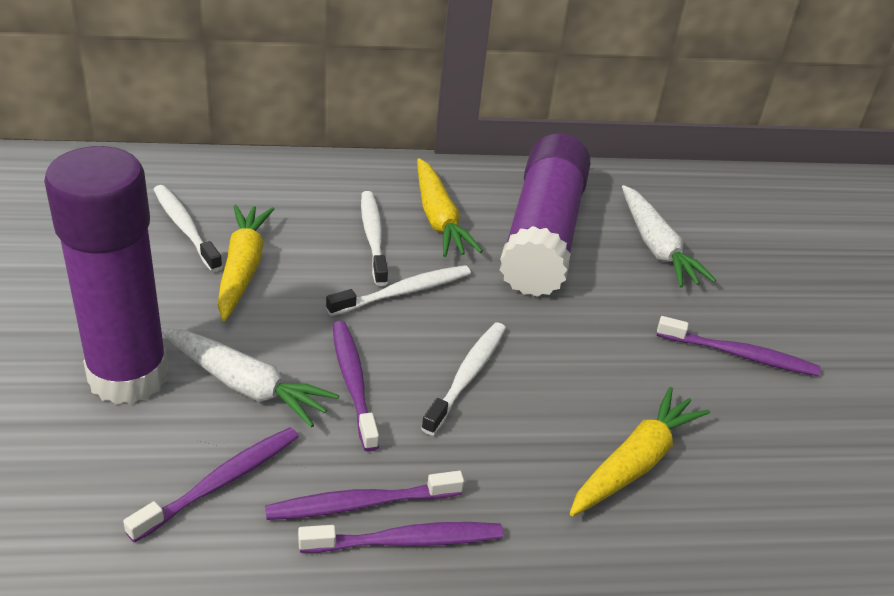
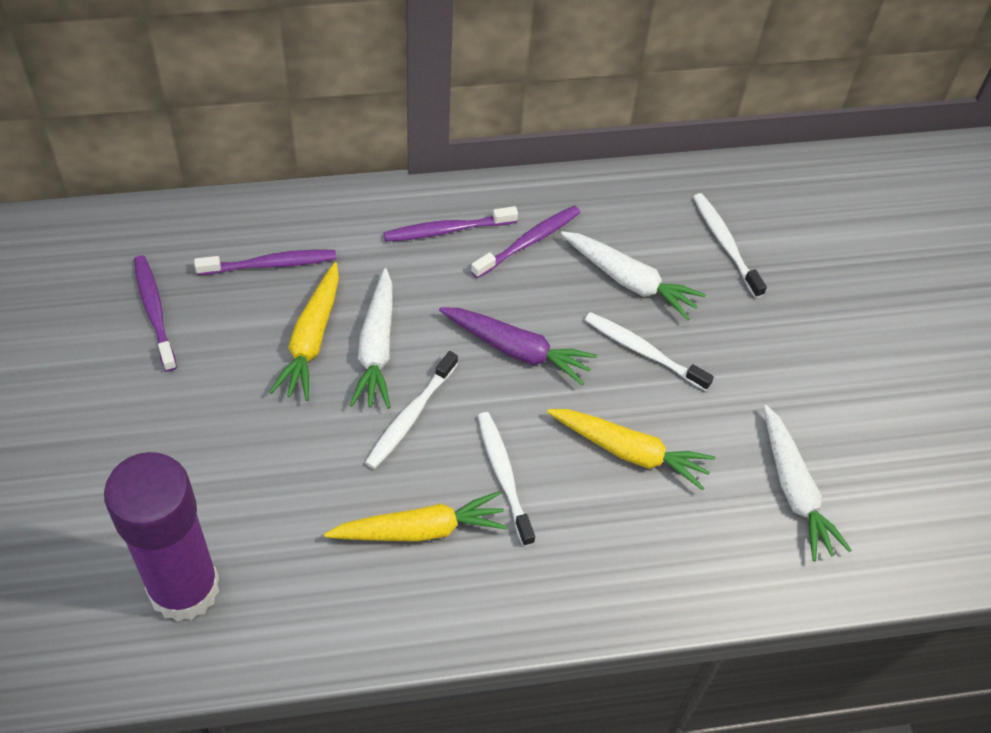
purple carrot: 0 -> 1
purple glue stick: 2 -> 1
purple toothbrush: 5 -> 4
white carrot: 2 -> 3

